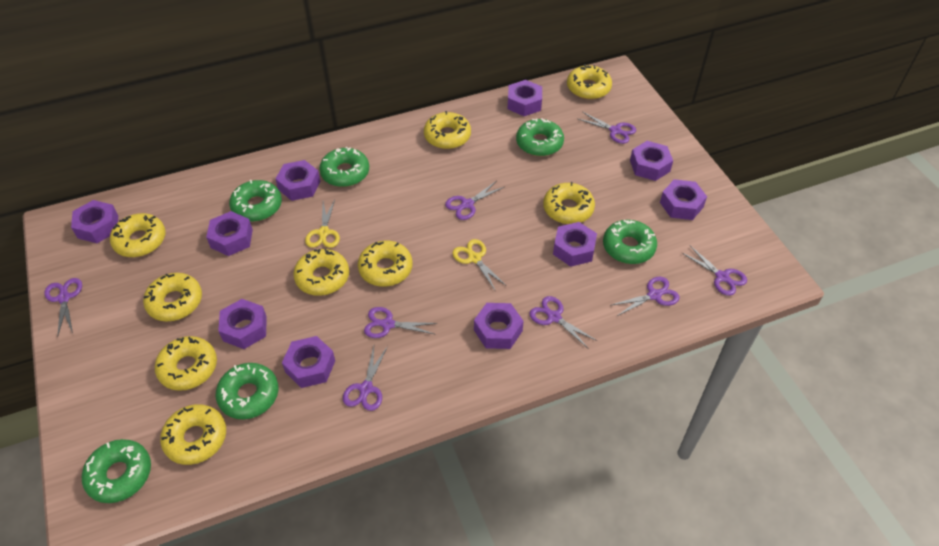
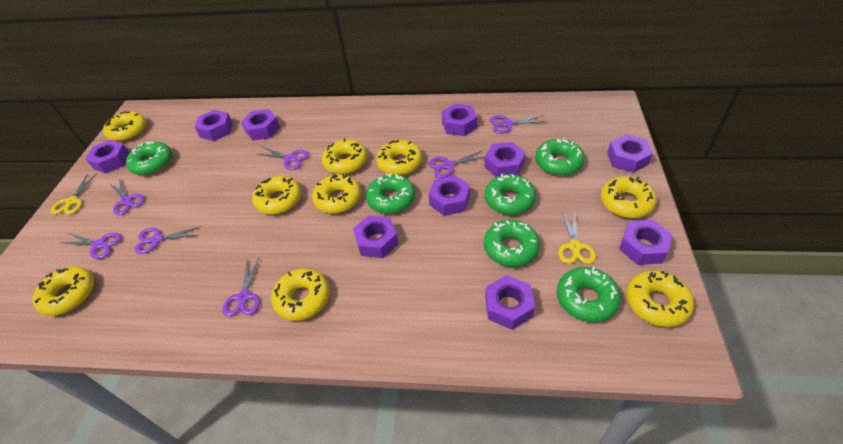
purple scissors: 8 -> 7

